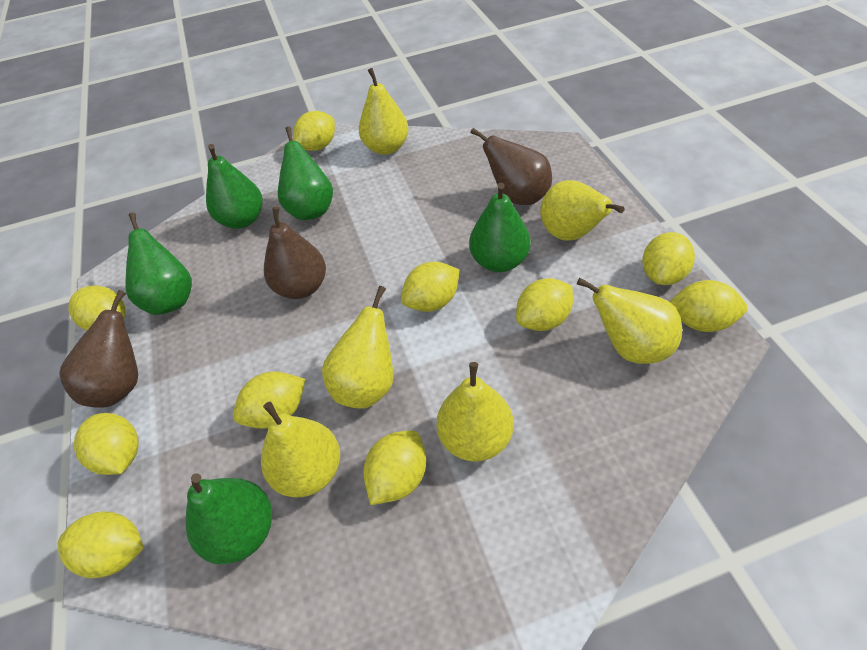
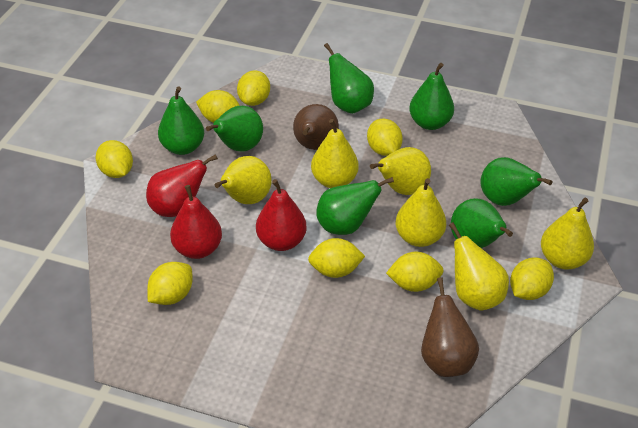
brown pear: 3 -> 2
green pear: 5 -> 7
red pear: 0 -> 3
yellow lemon: 10 -> 8

